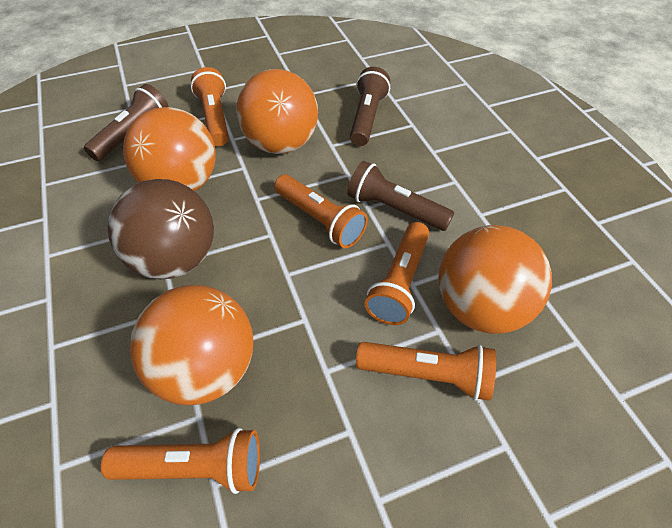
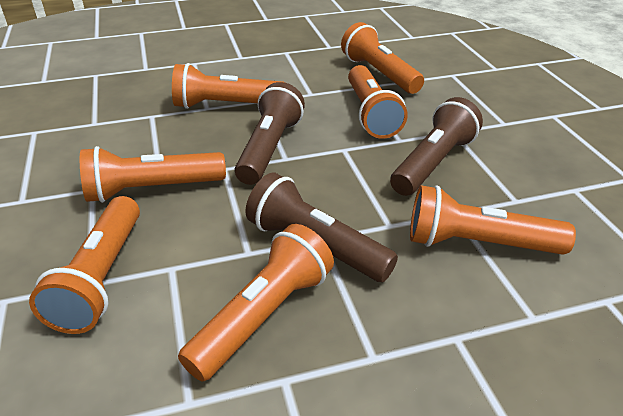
brown ball: 1 -> 0
orange ball: 4 -> 0
orange flashlight: 5 -> 7

